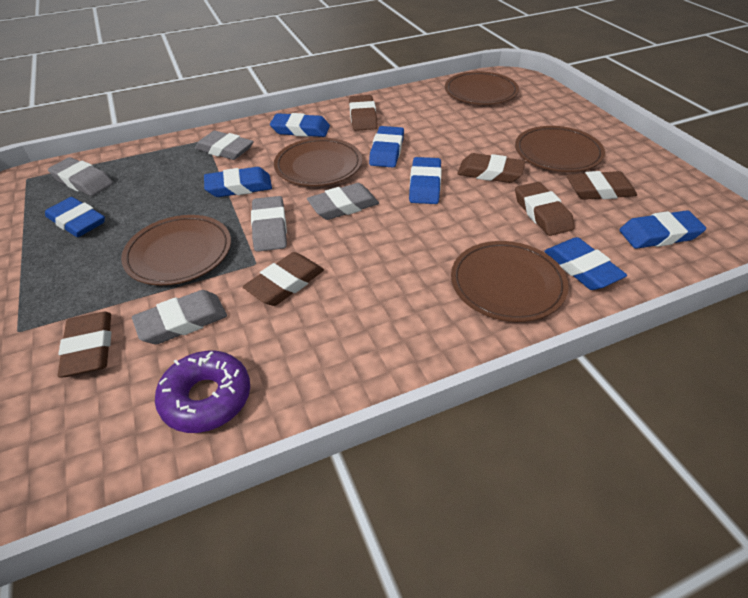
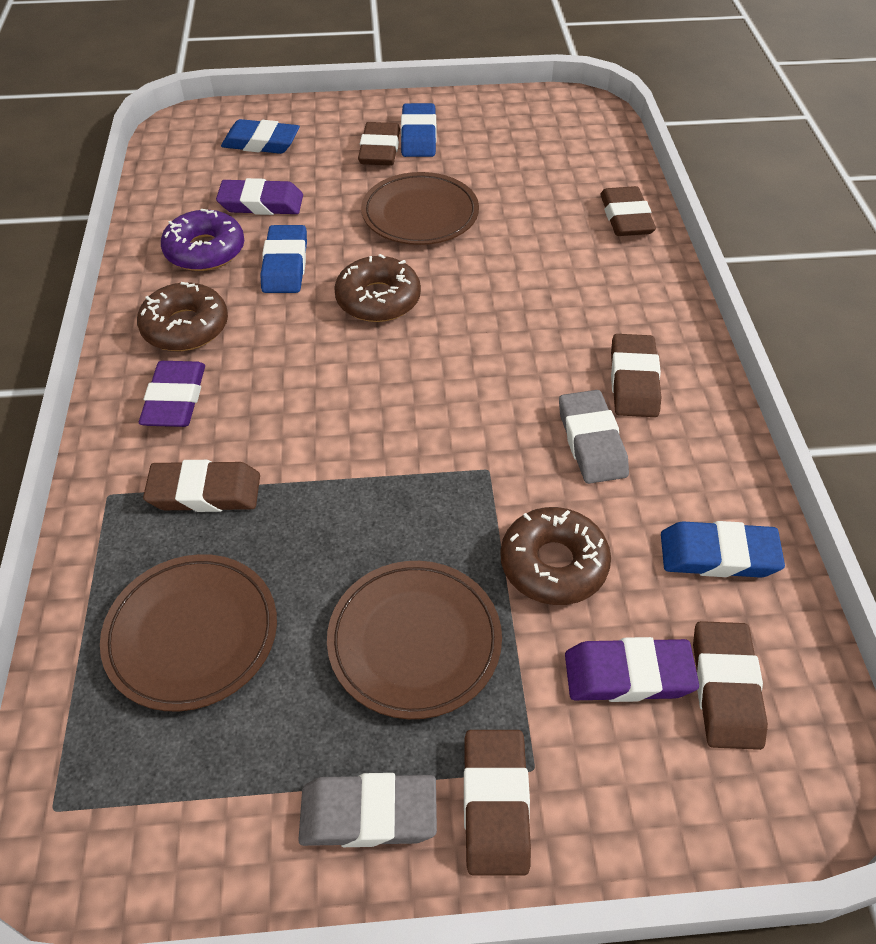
blue eraser: 7 -> 4
brown donut: 0 -> 3
brown plate: 5 -> 3
grey eraser: 5 -> 2
purple eraser: 0 -> 3

